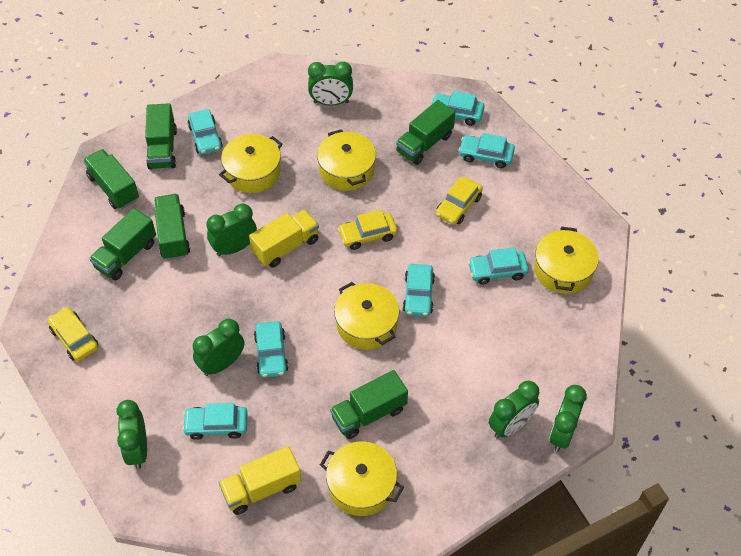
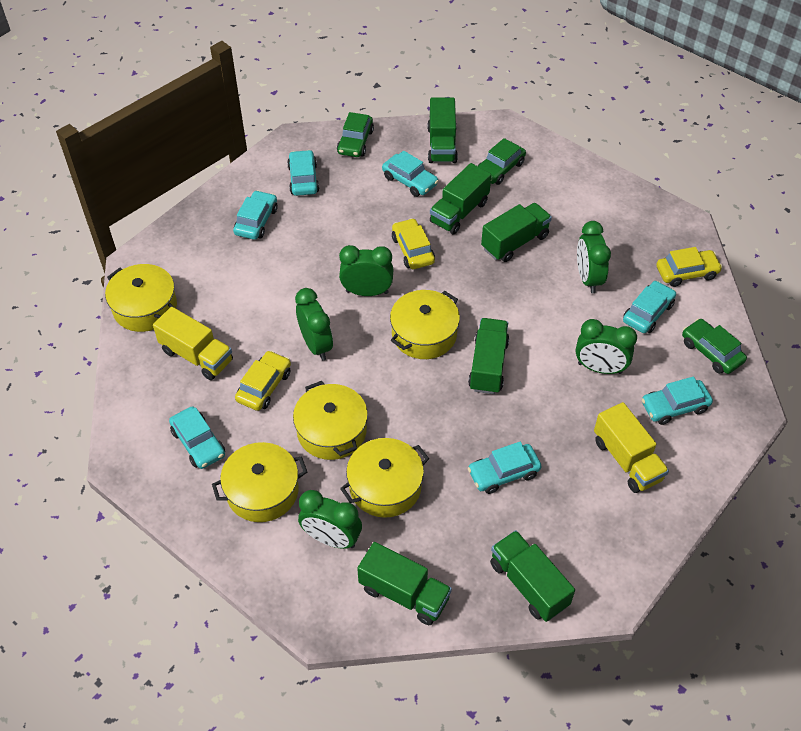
green car: 0 -> 3
green clock: 6 -> 5

